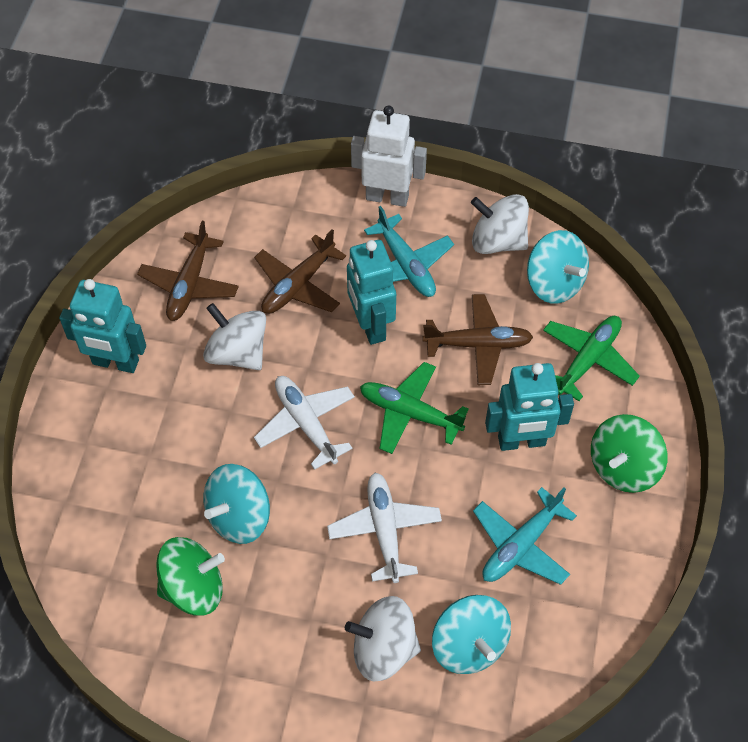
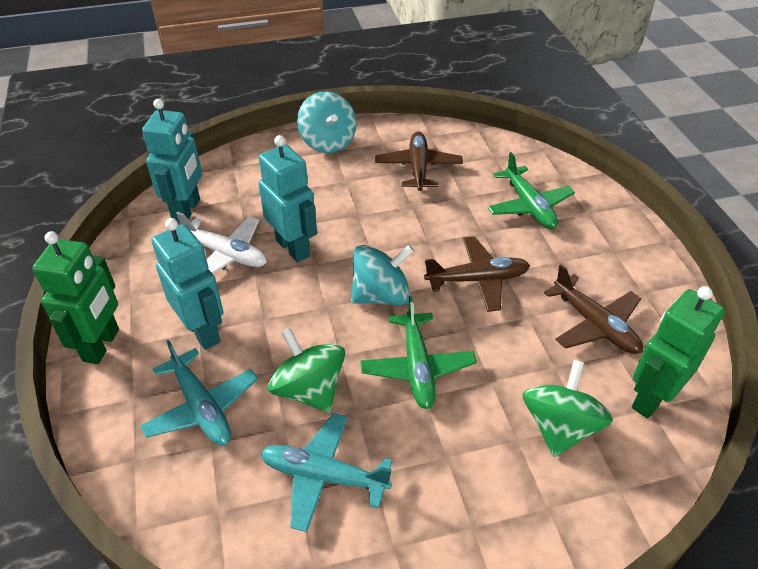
green robot: 0 -> 2
turquoise spinning top: 3 -> 2
white plane: 2 -> 1
white robot: 1 -> 0
white spinning top: 3 -> 0

